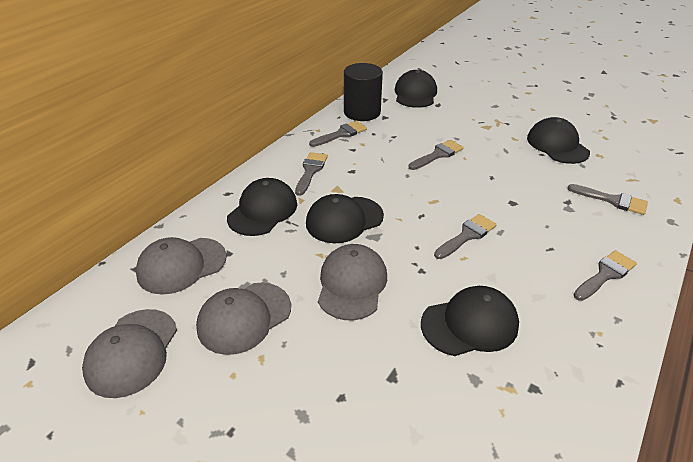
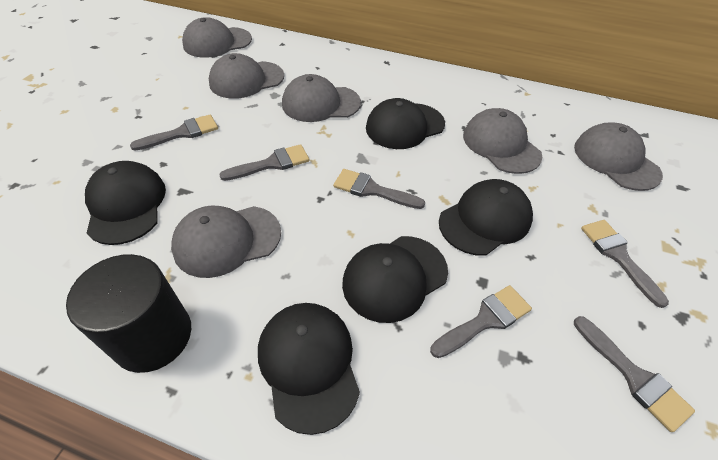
grey cap: 4 -> 6

